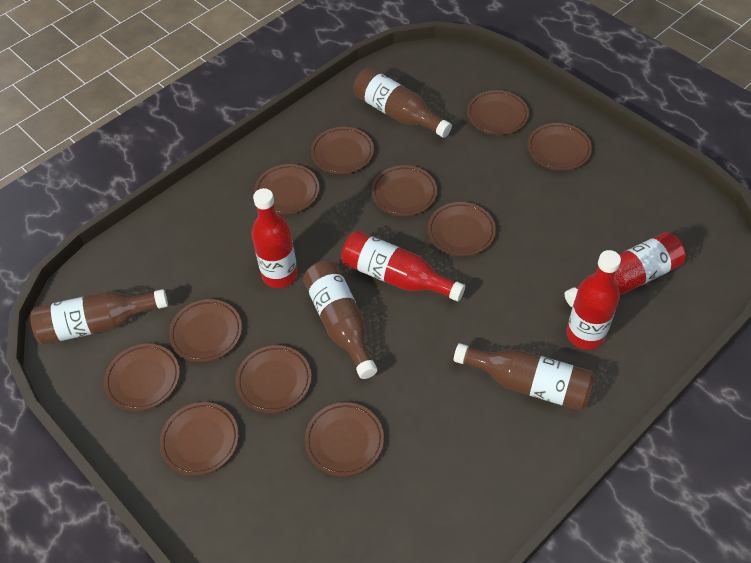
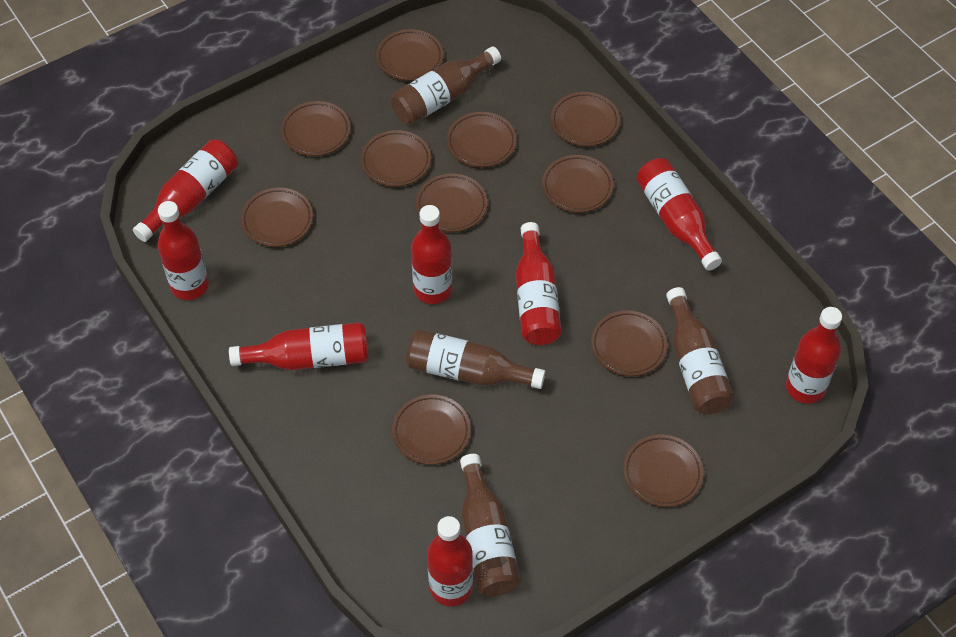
red bottle: 4 -> 8

